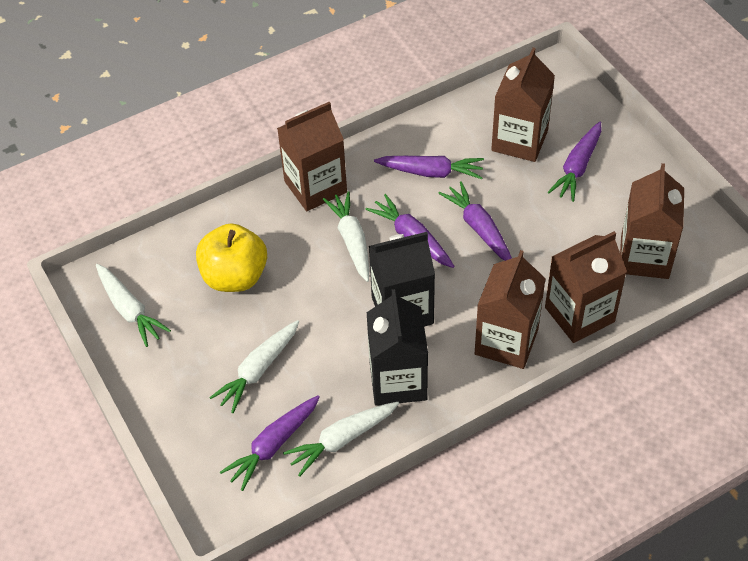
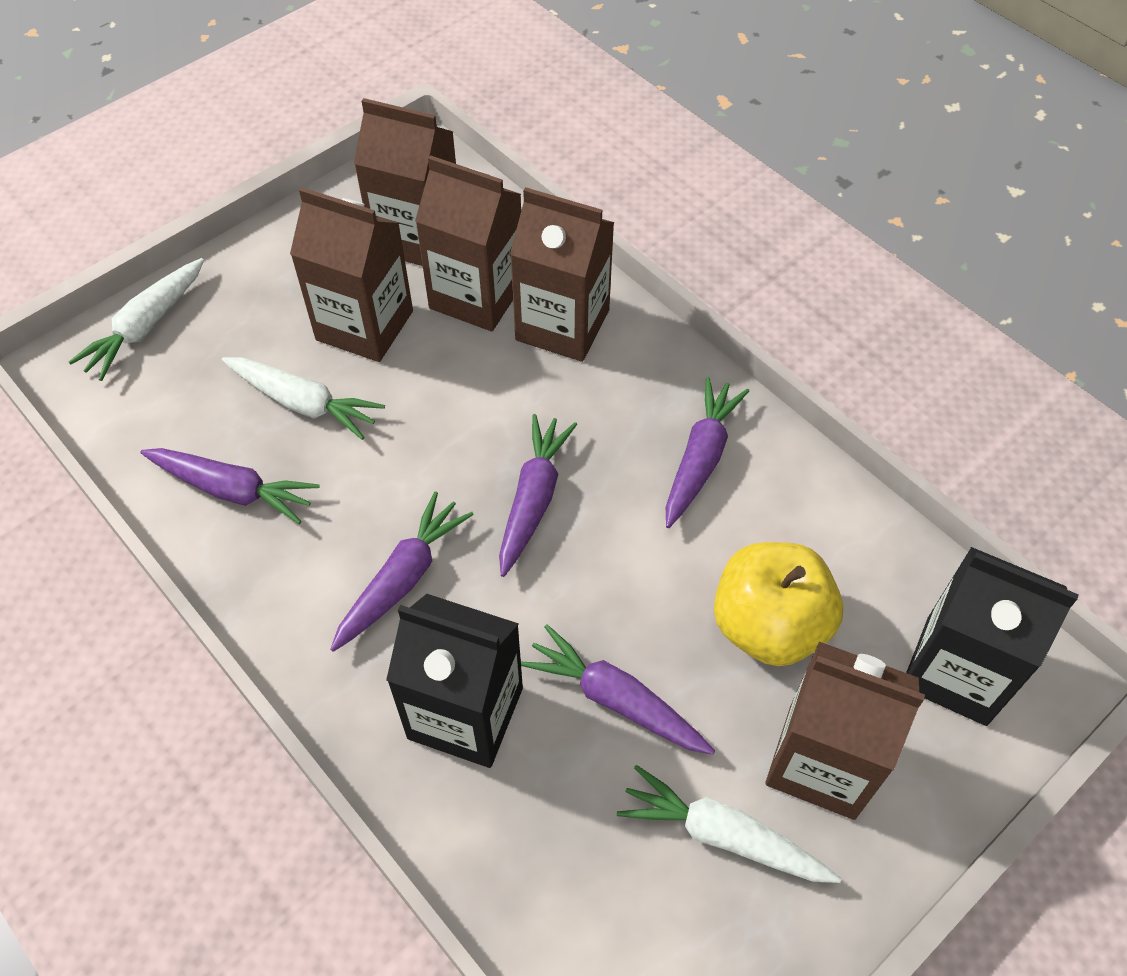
white carrot: 4 -> 3

